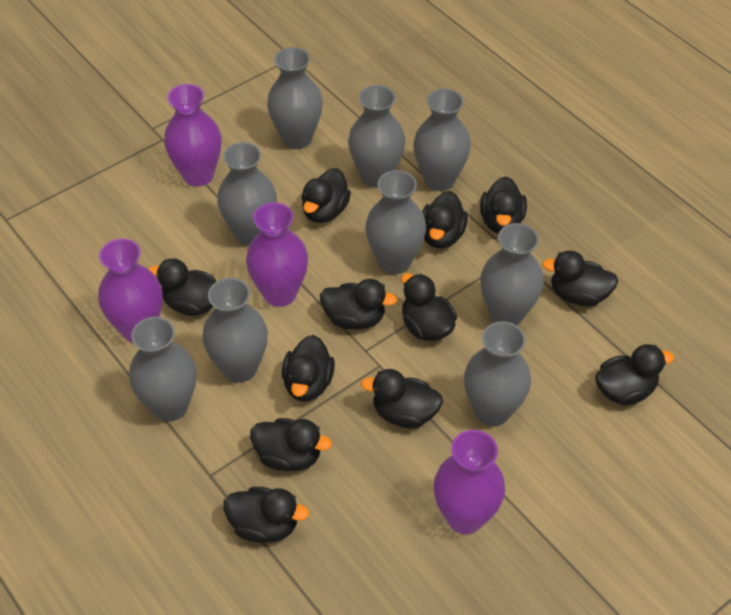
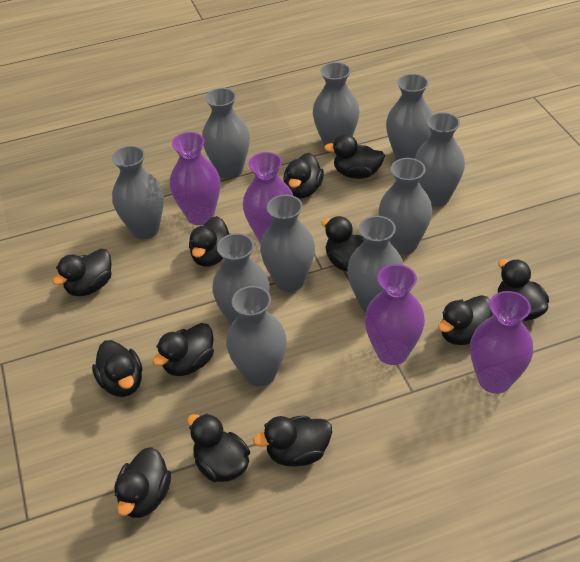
grey vase: 9 -> 10

